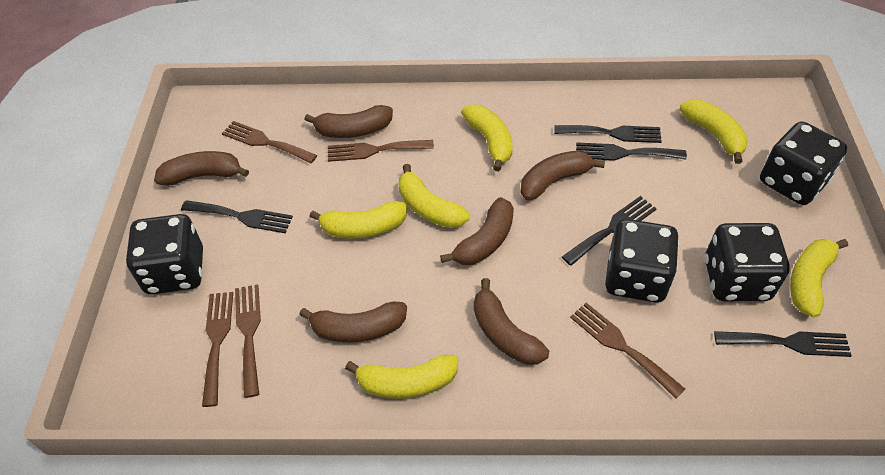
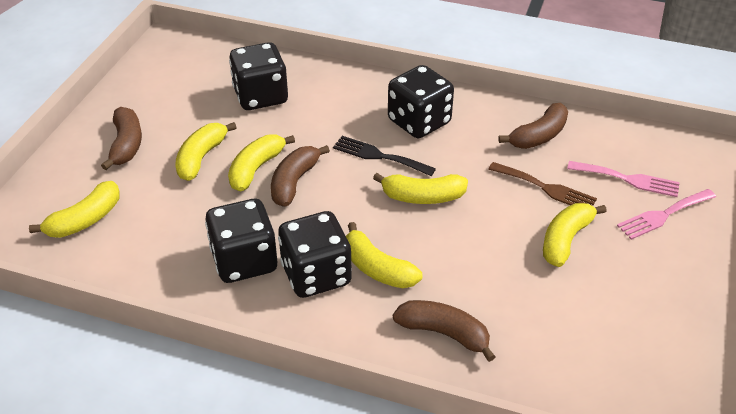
black fork: 5 -> 1
brown banana: 6 -> 4
brown fork: 5 -> 1
pink fork: 0 -> 2

